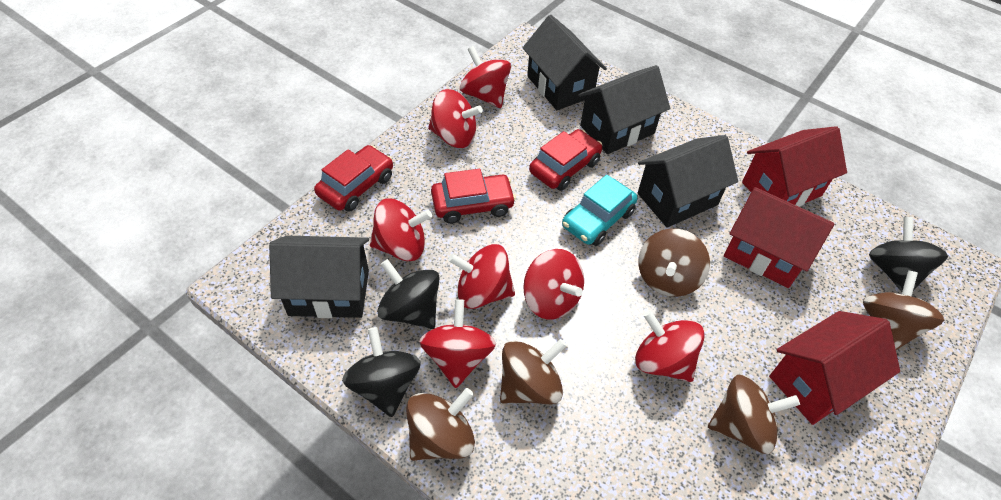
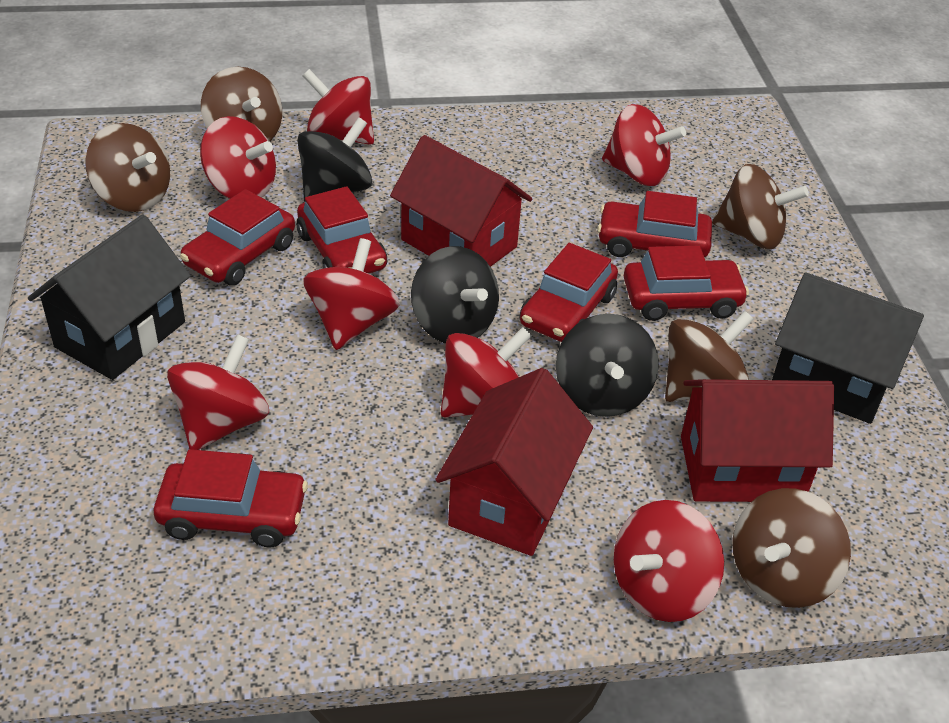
black house: 4 -> 2
red car: 3 -> 6
turquoise car: 1 -> 0

